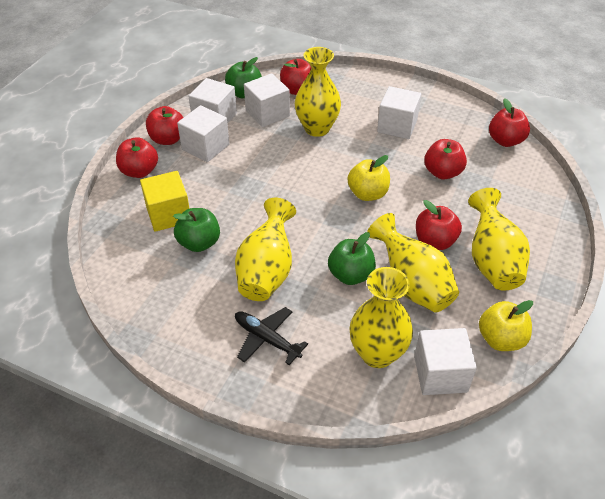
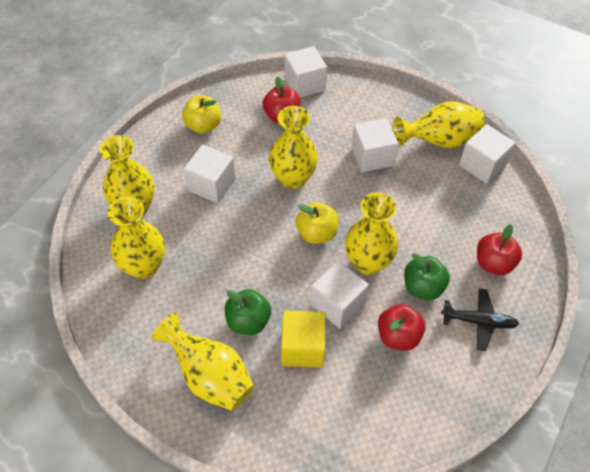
green apple: 3 -> 2
red apple: 6 -> 3
yellow vase: 5 -> 6

